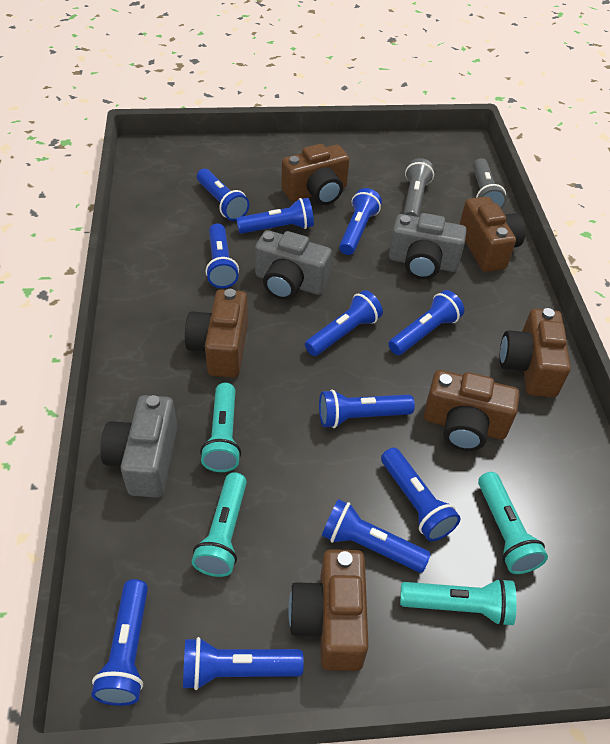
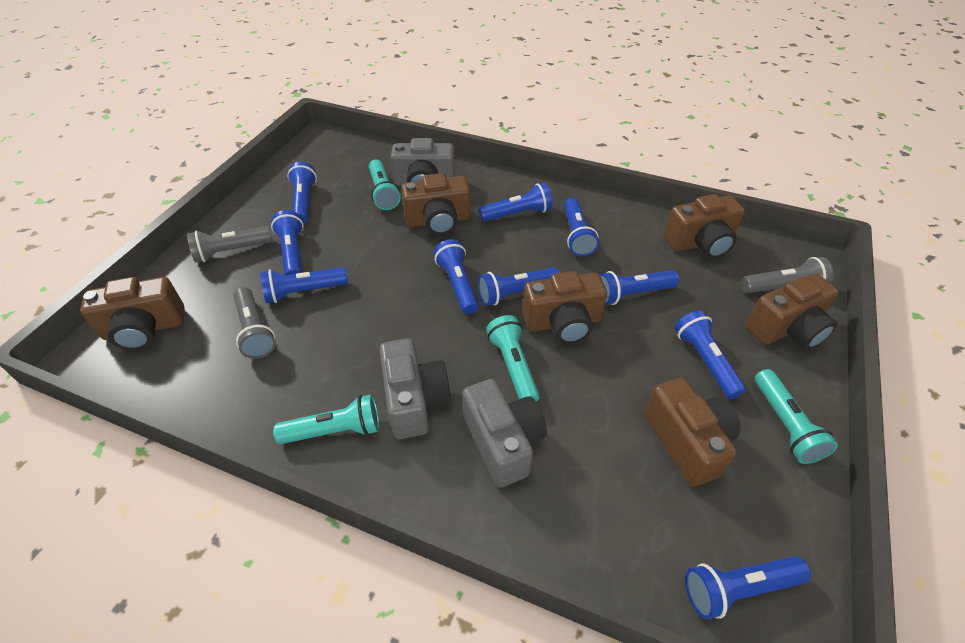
blue flashlight: 11 -> 10
grey flashlight: 2 -> 3

